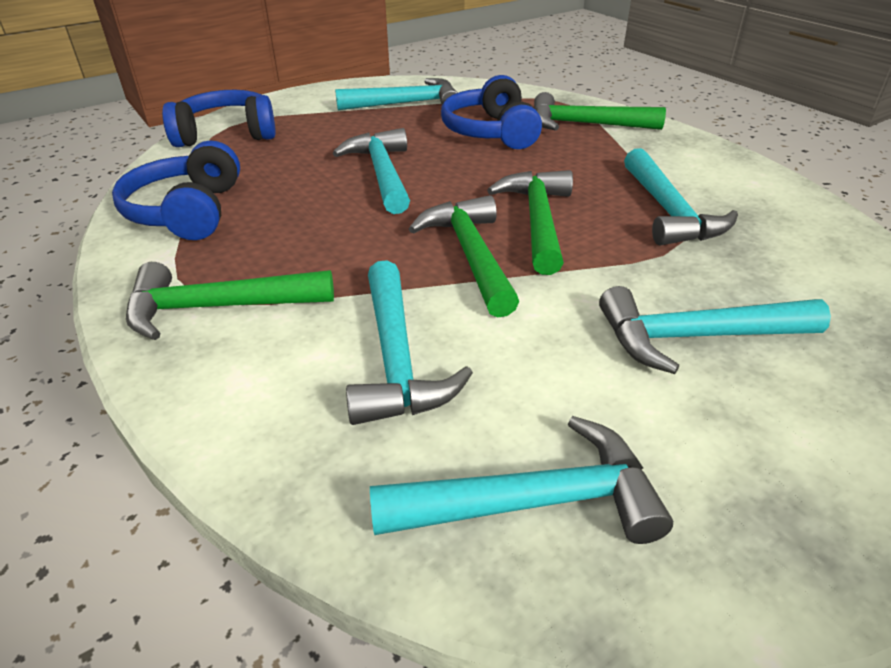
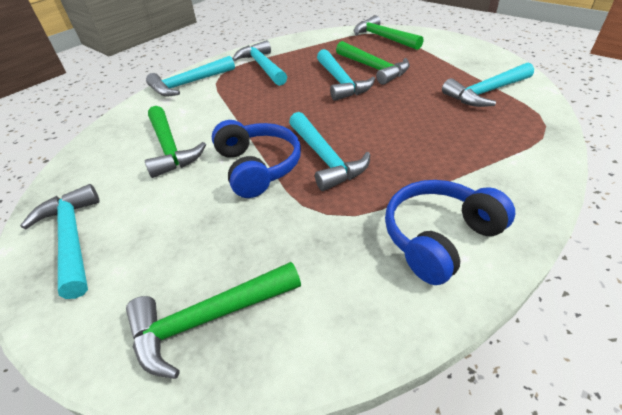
blue headphones: 3 -> 2

